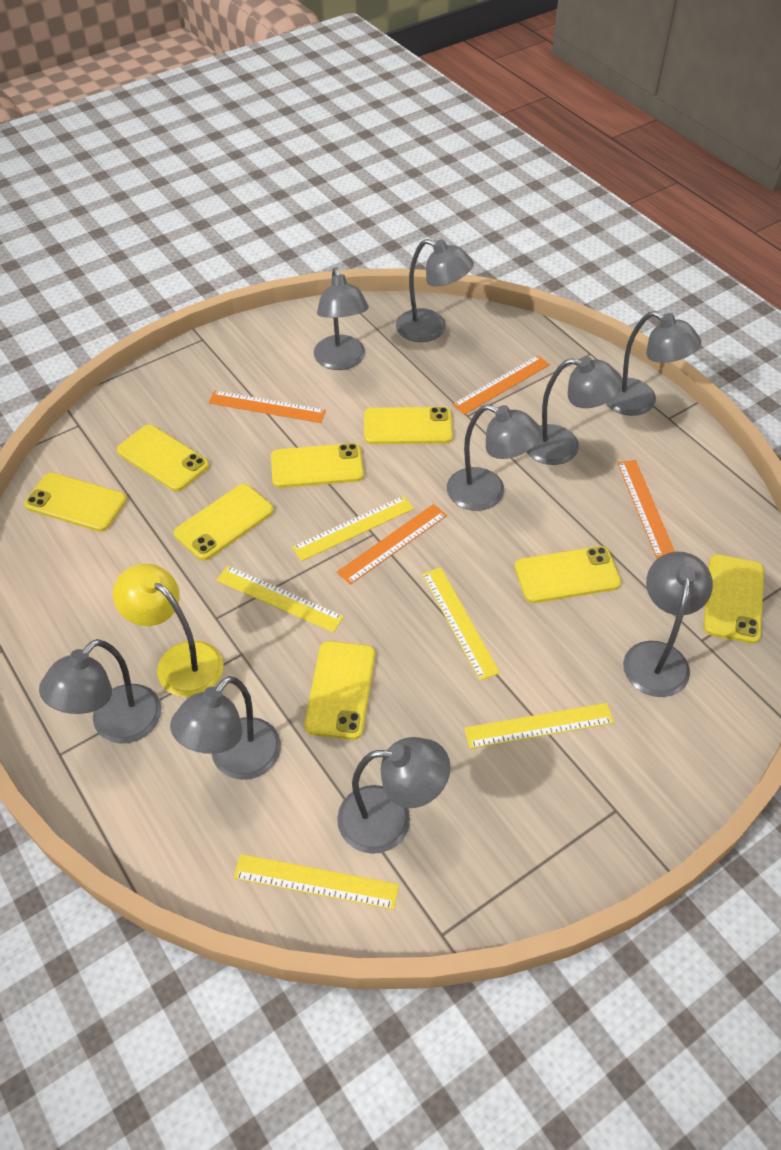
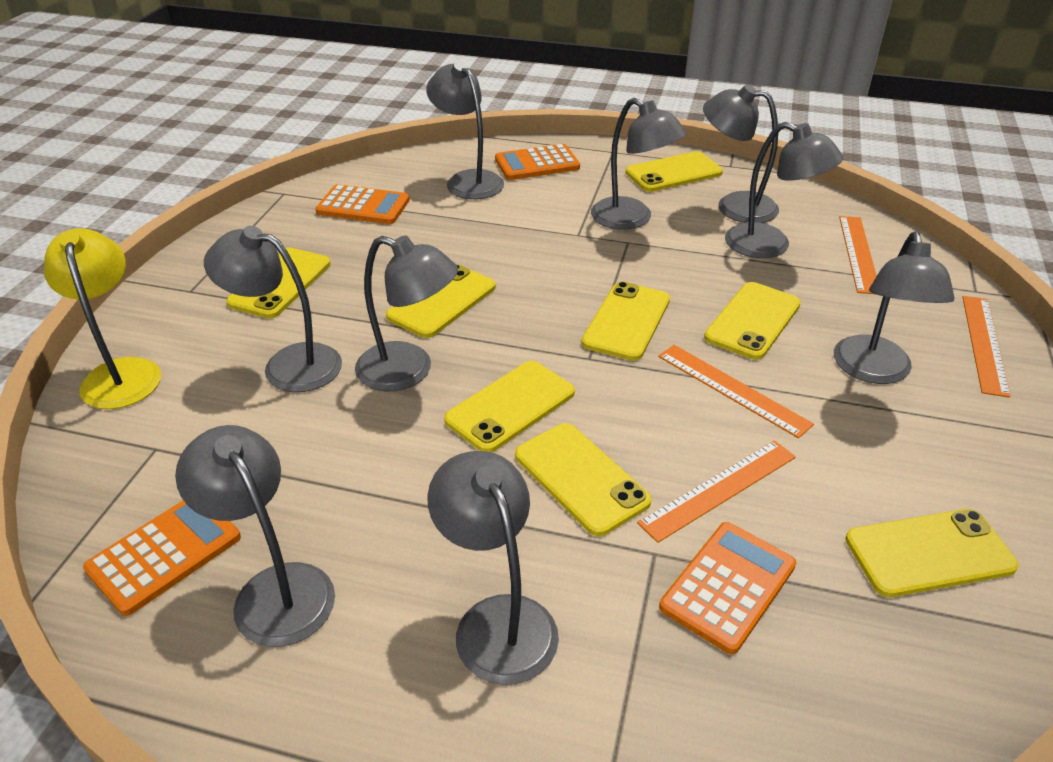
orange calculator: 0 -> 4
yellow ruler: 5 -> 0

